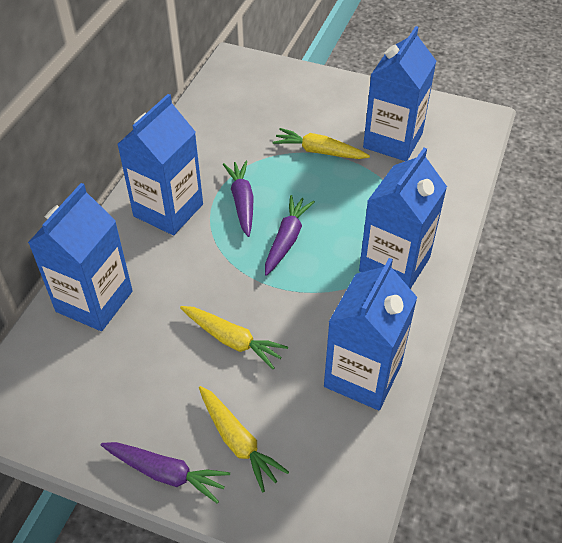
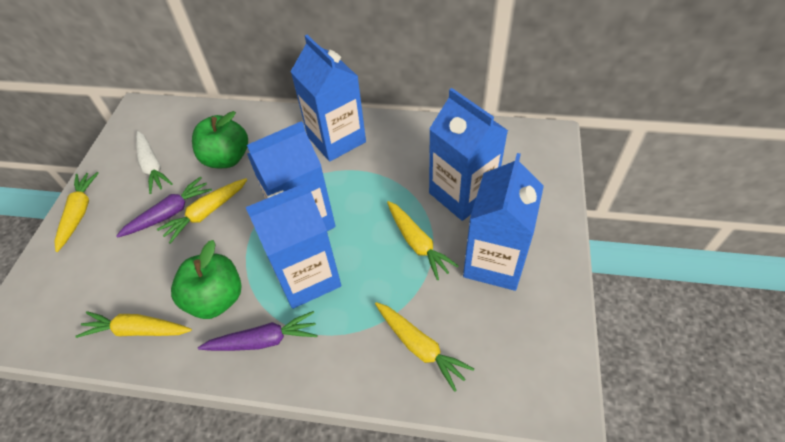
green apple: 0 -> 2
purple carrot: 3 -> 2
white carrot: 0 -> 1
yellow carrot: 3 -> 5

